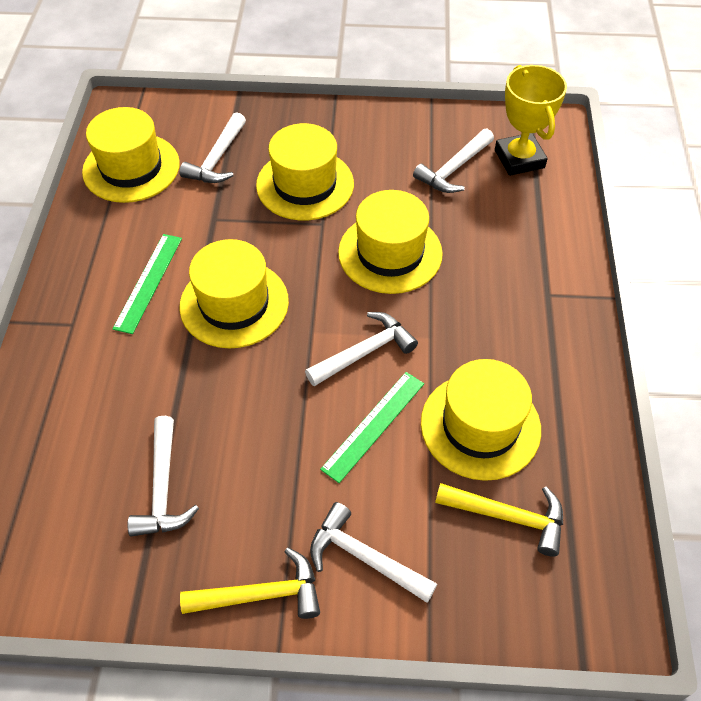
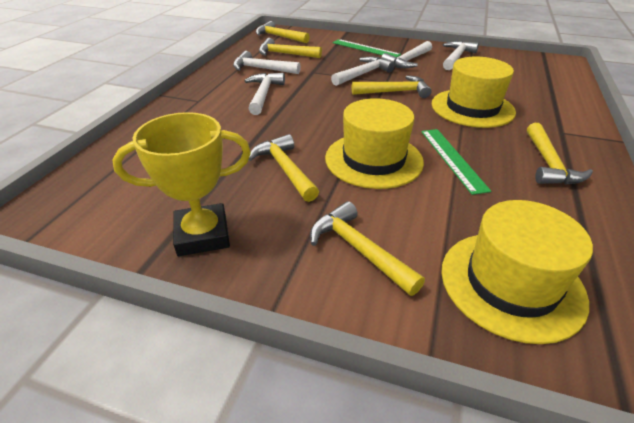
yellow hammer: 2 -> 6
yellow hat: 5 -> 3

